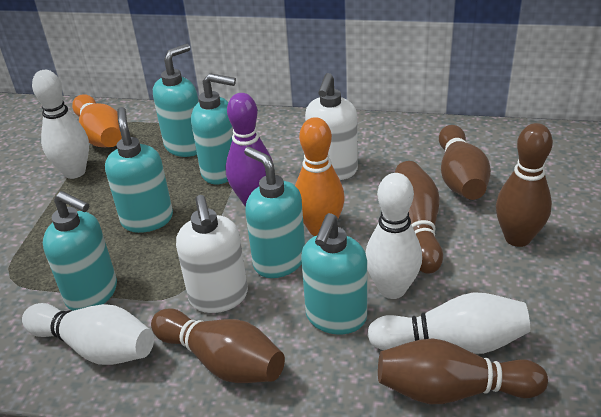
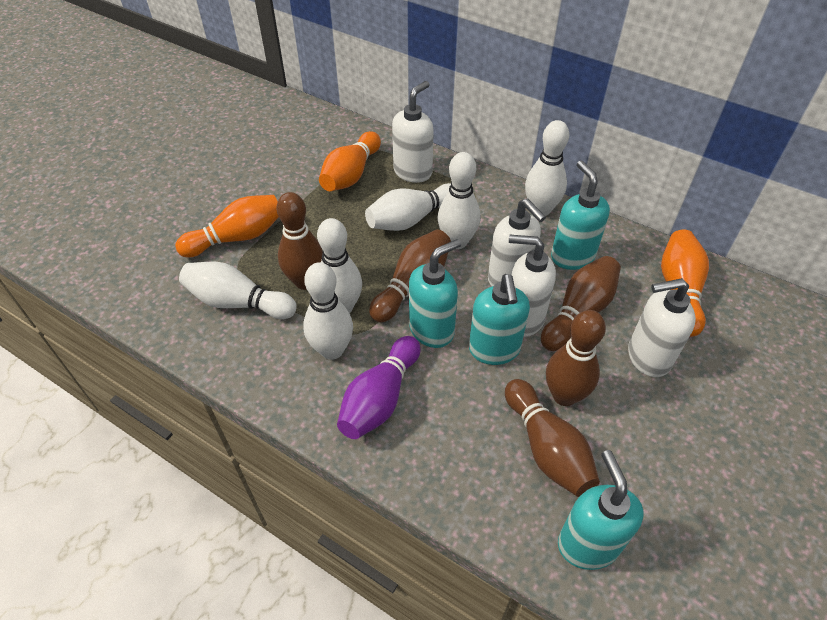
orange bowling pin: 2 -> 3
turquoise soap dispenser: 6 -> 4
white bowling pin: 4 -> 6
white soap dispenser: 2 -> 4

